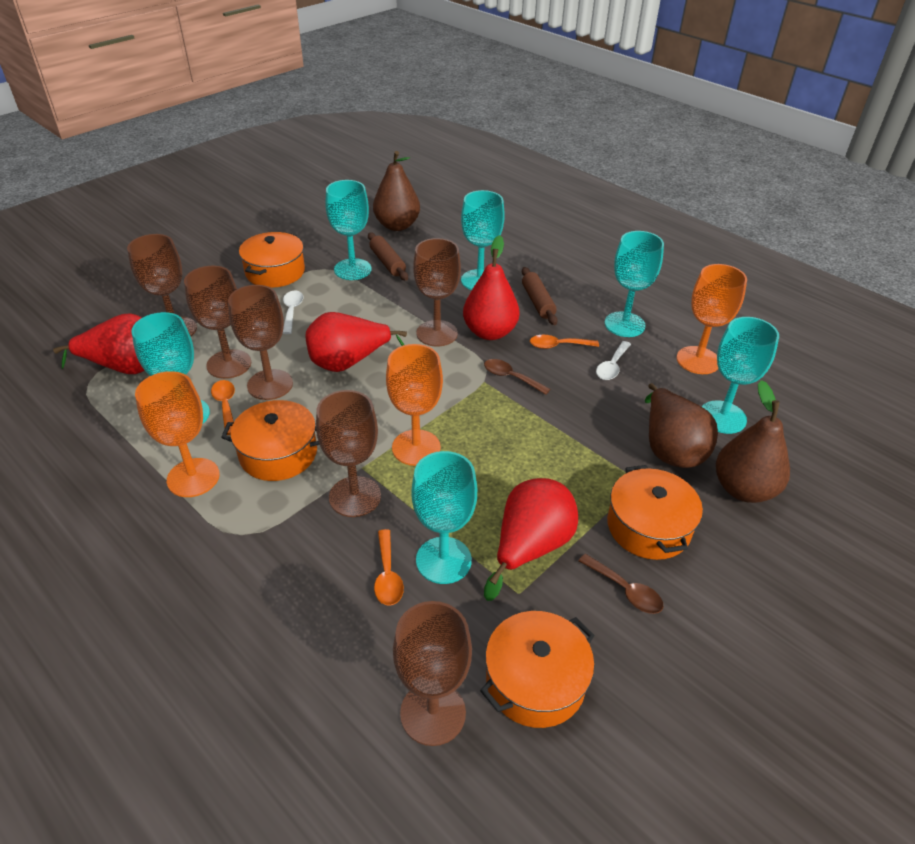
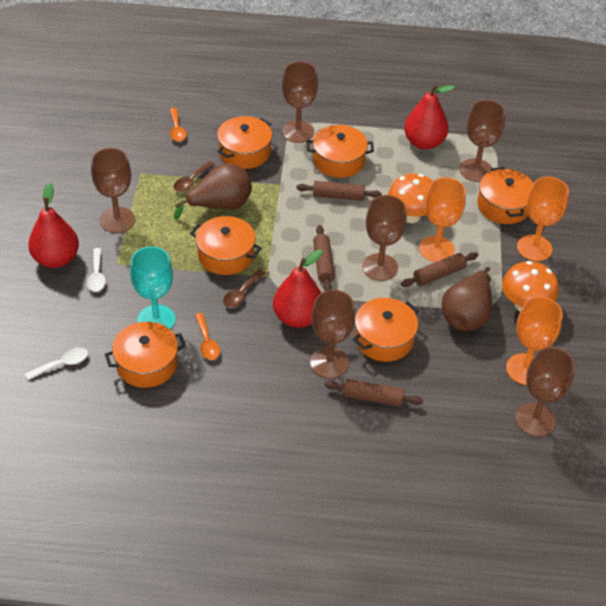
brown pear: 3 -> 2
brown rolling pin: 2 -> 4
orange mushroom: 0 -> 2
orange pot: 4 -> 6
orange spoon: 3 -> 2
red pear: 4 -> 3
turquoise goblet: 6 -> 1

